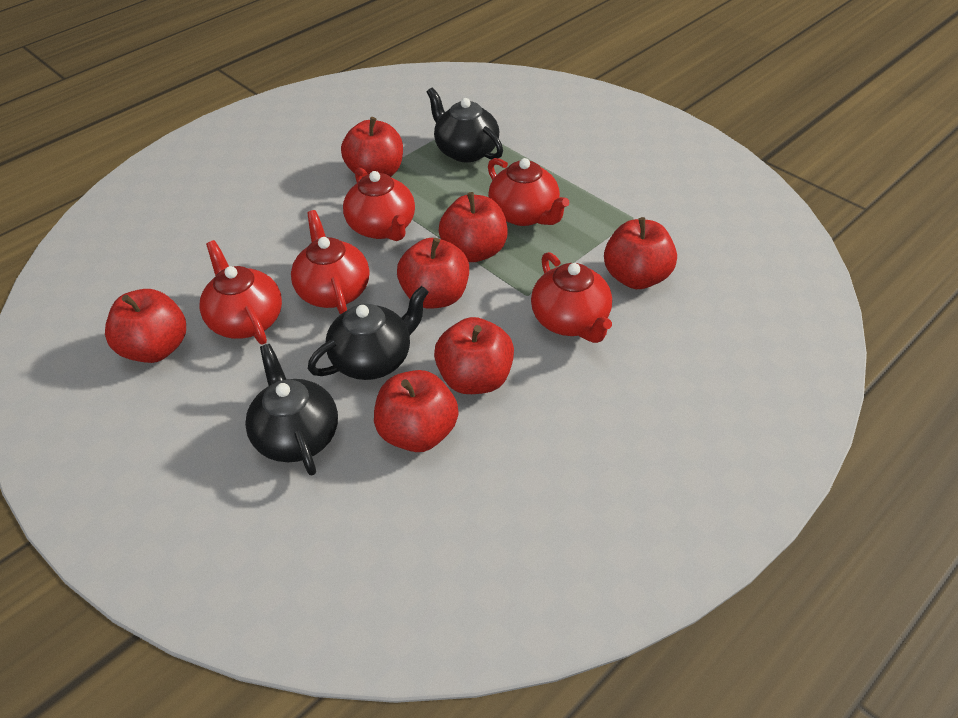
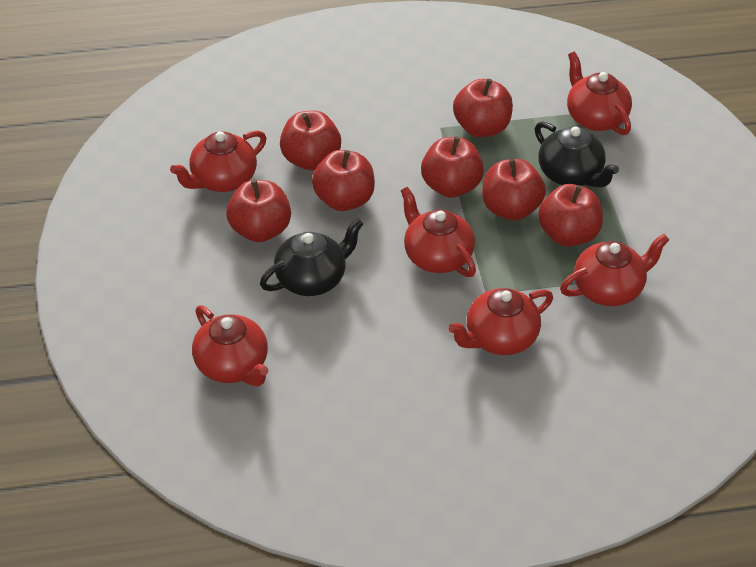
black teapot: 3 -> 2
red teapot: 5 -> 6

